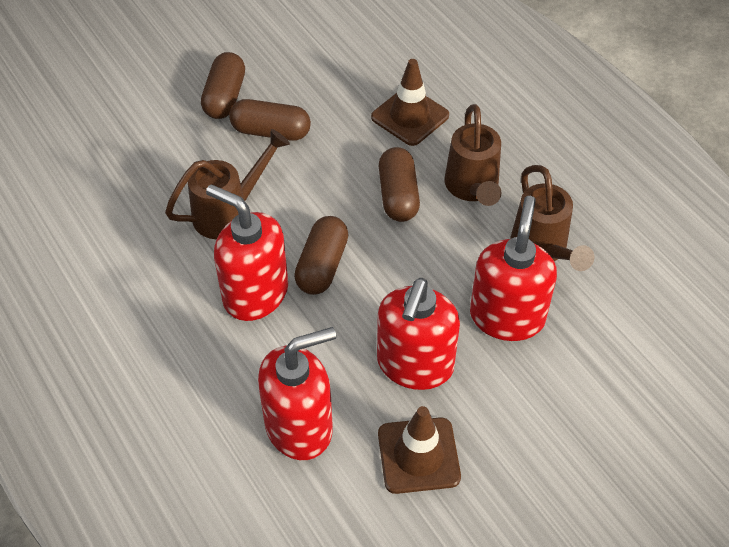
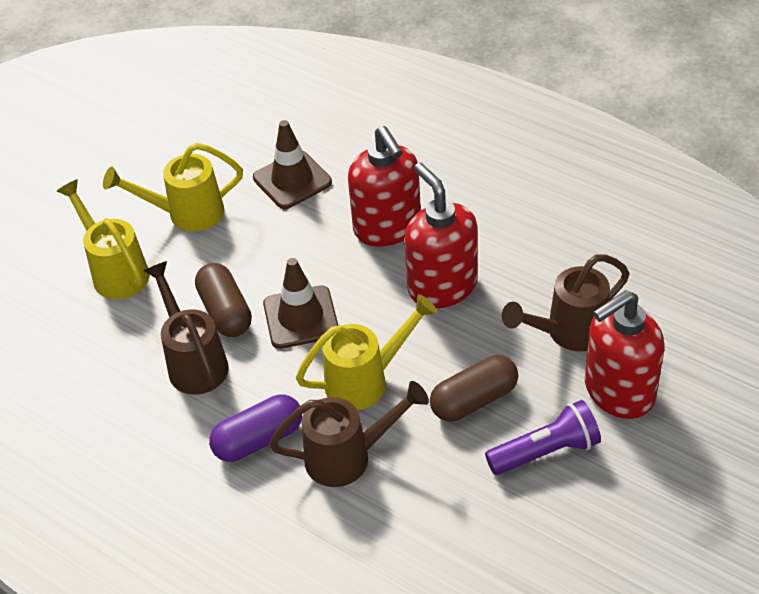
brown capsule: 4 -> 2
purple capsule: 0 -> 1
purple flashlight: 0 -> 1
red soap dispenser: 4 -> 3
yellow watering can: 0 -> 3

